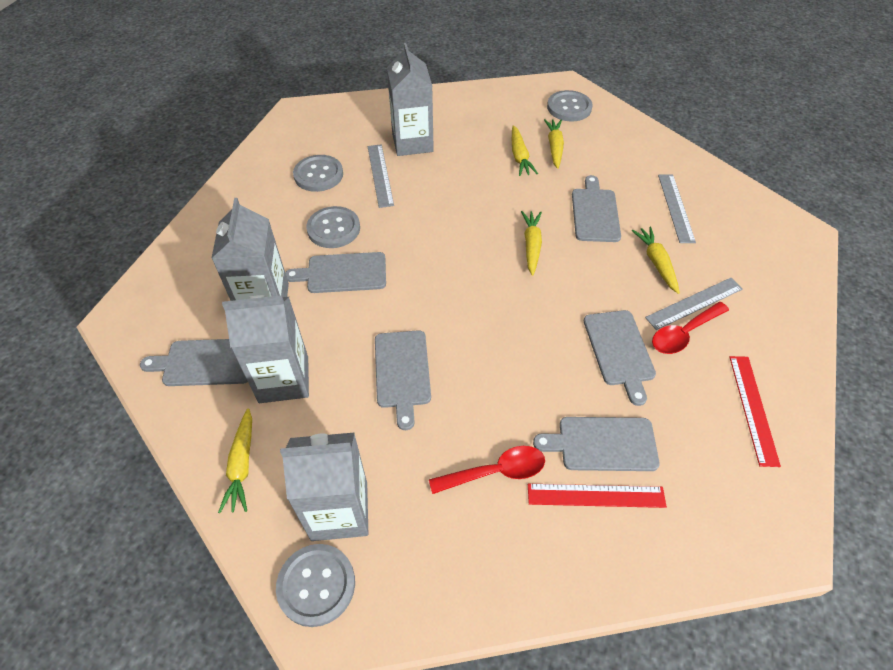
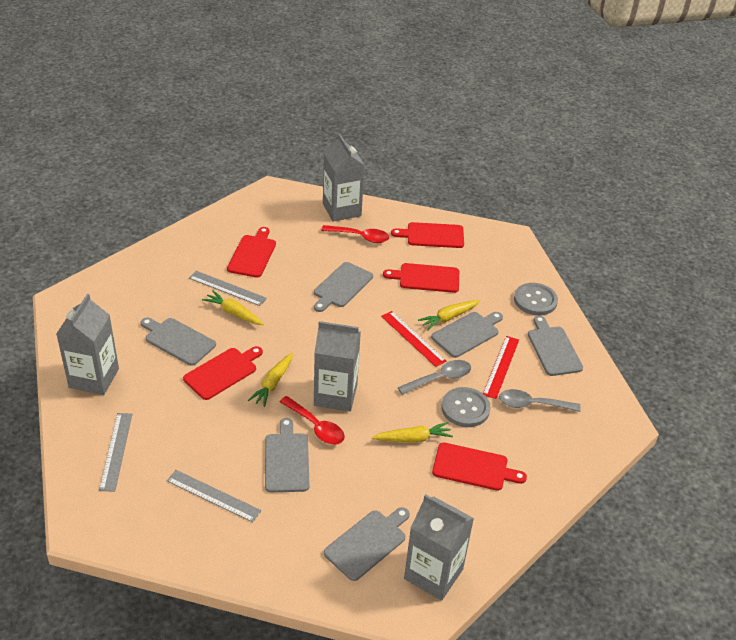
grey button: 4 -> 2
grey spoon: 0 -> 2
red cutting board: 0 -> 5
yellow carrot: 5 -> 4

